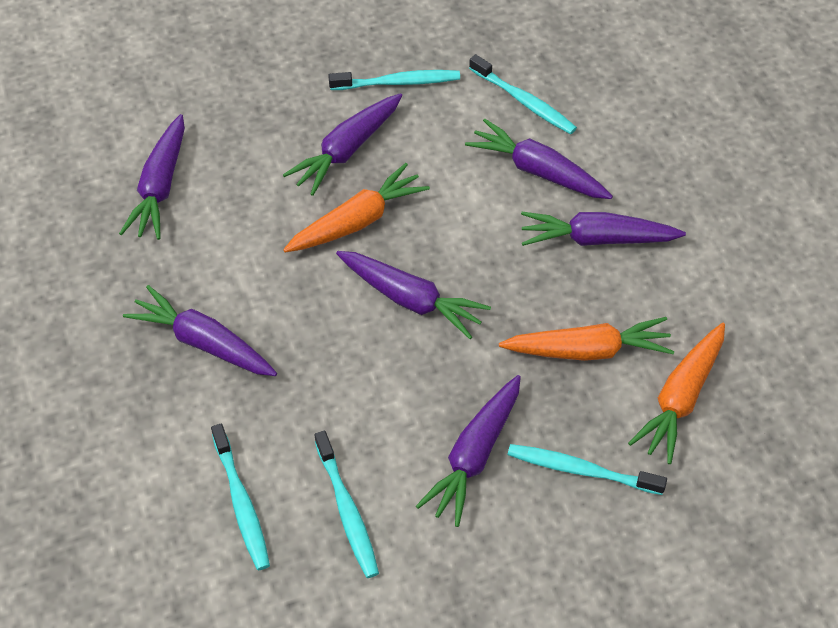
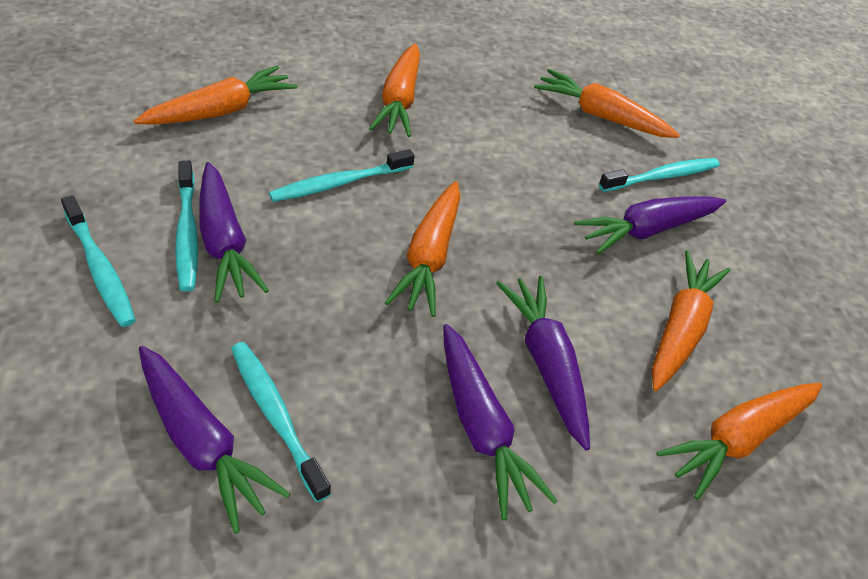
orange carrot: 3 -> 6
purple carrot: 7 -> 5

